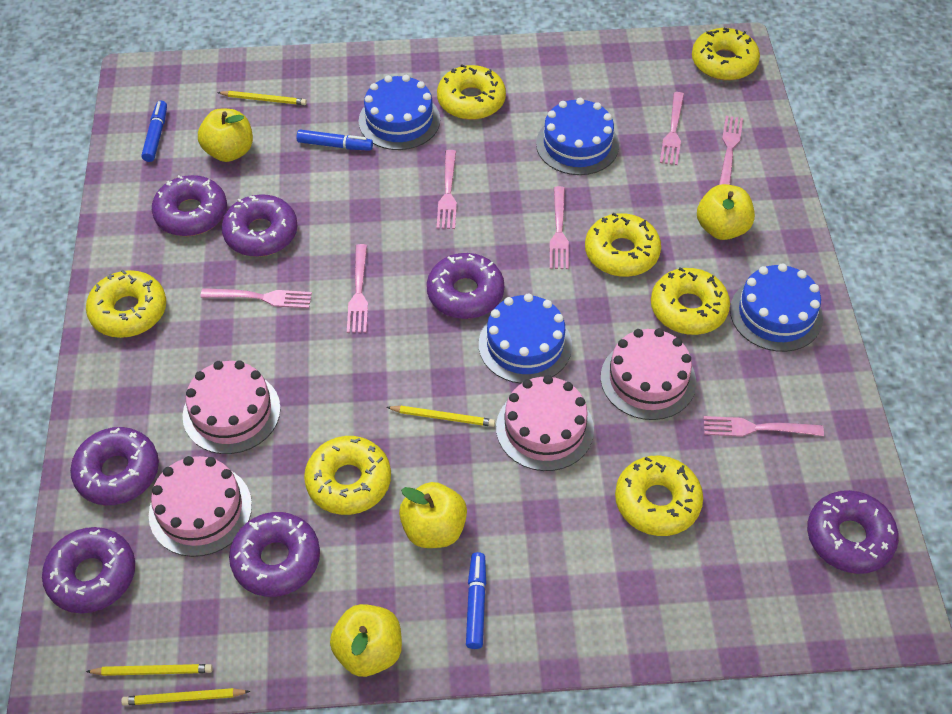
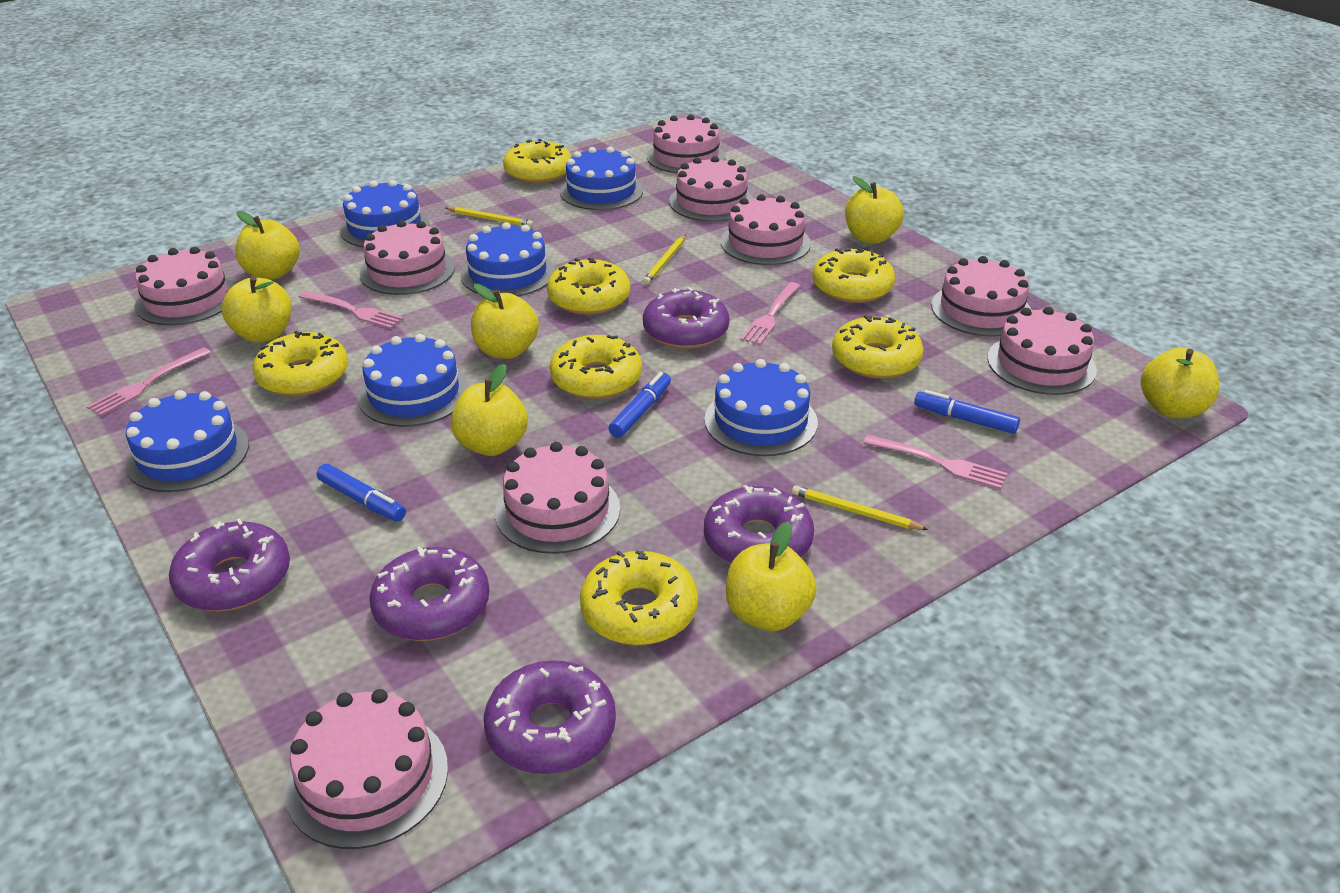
blue cake: 4 -> 6
pink cake: 4 -> 9
pink fork: 7 -> 4
purple donut: 7 -> 5
yellow apple: 4 -> 7
yellow pencil: 4 -> 3

